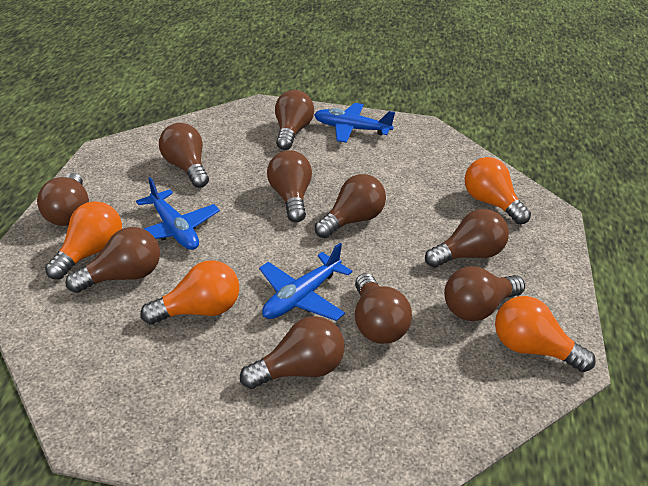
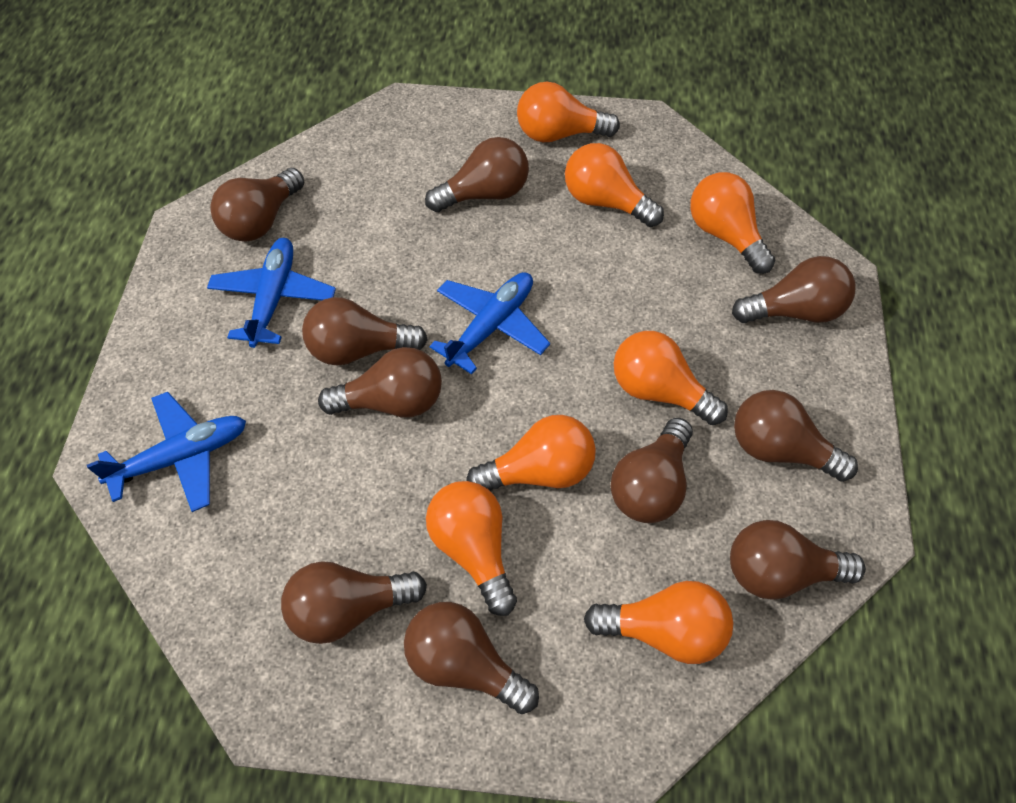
orange light bulb: 4 -> 7

